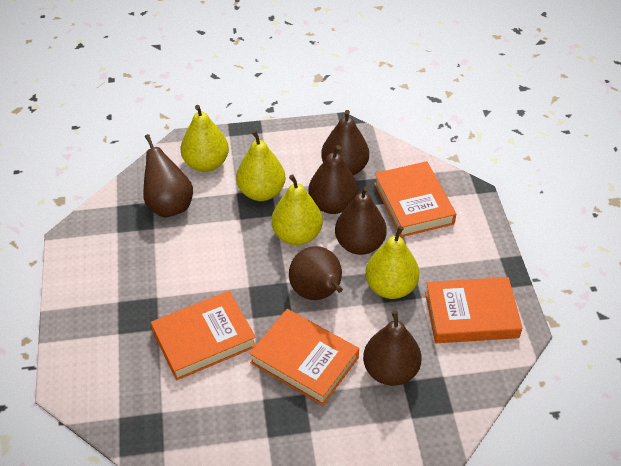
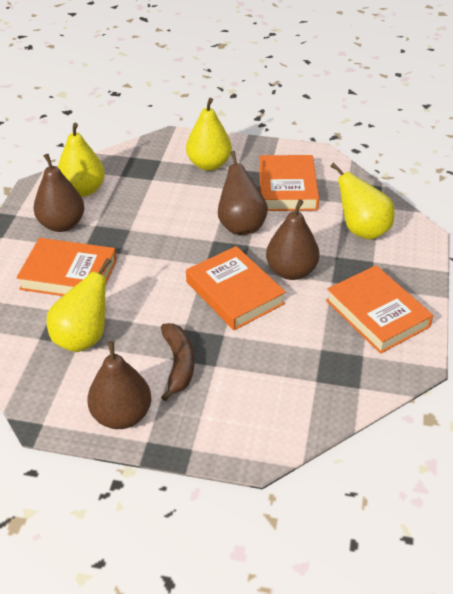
brown banana: 0 -> 1
brown pear: 6 -> 4

